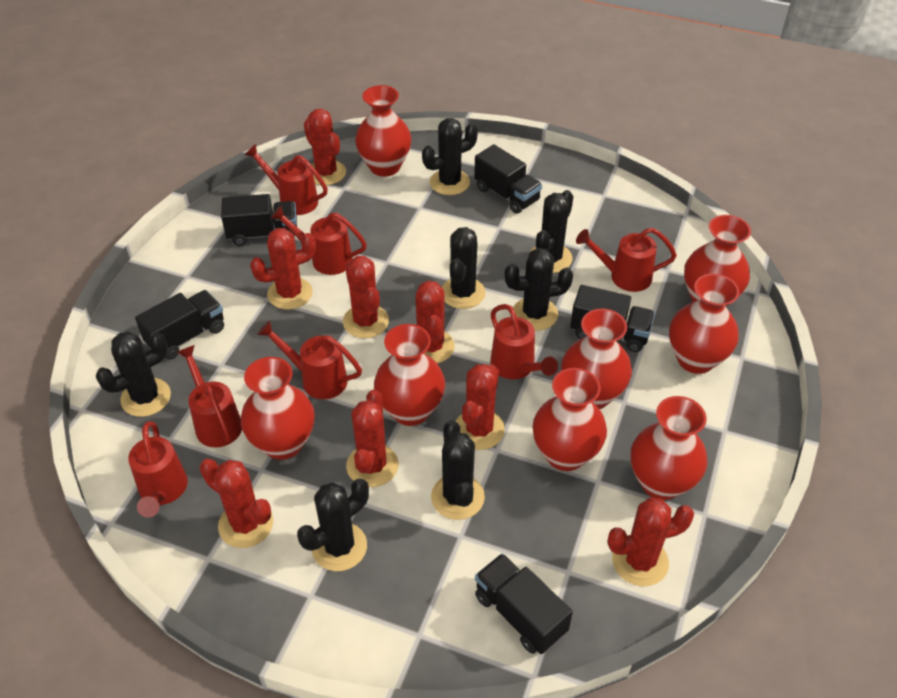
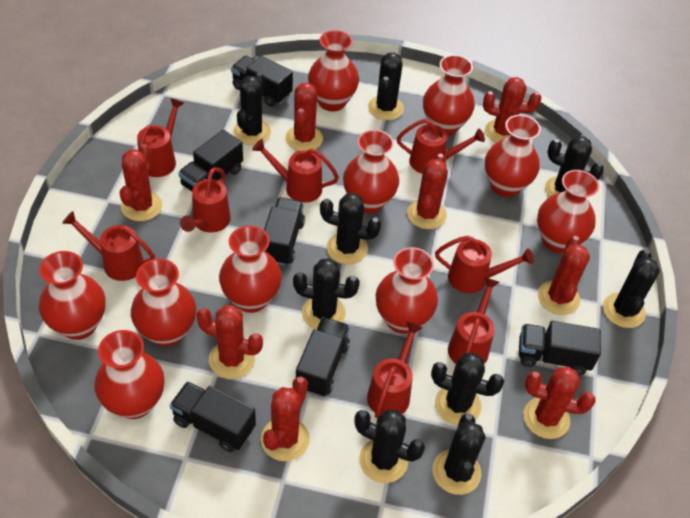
black cactus: 7 -> 9
black truck: 5 -> 6
red vase: 8 -> 10
red watering can: 7 -> 8

